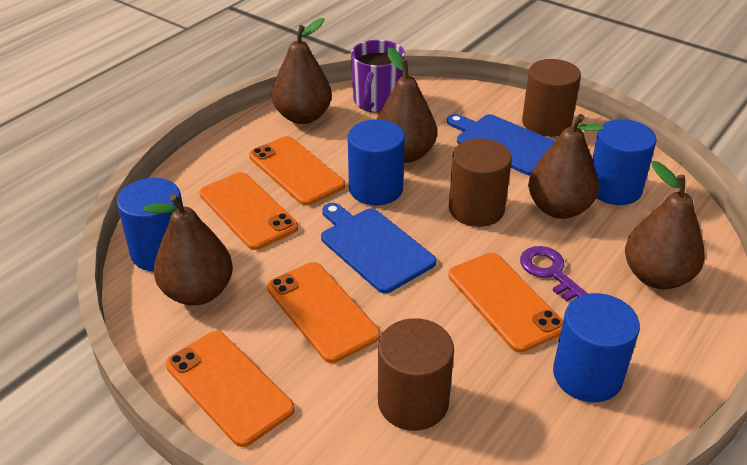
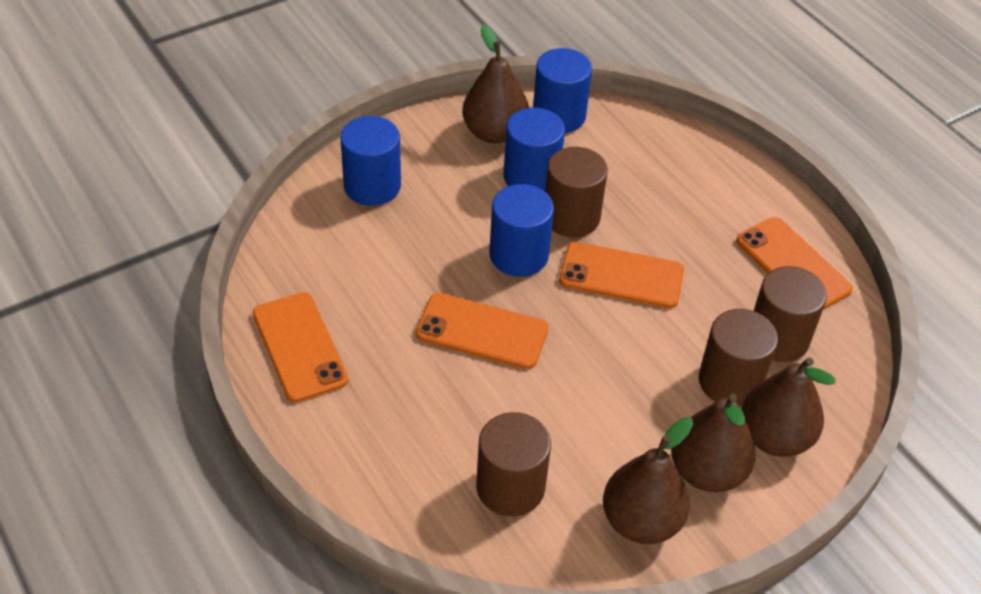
blue cutting board: 2 -> 0
brown cylinder: 3 -> 4
brown pear: 5 -> 4
orange phone: 5 -> 4
purple key: 1 -> 0
purple mug: 1 -> 0

